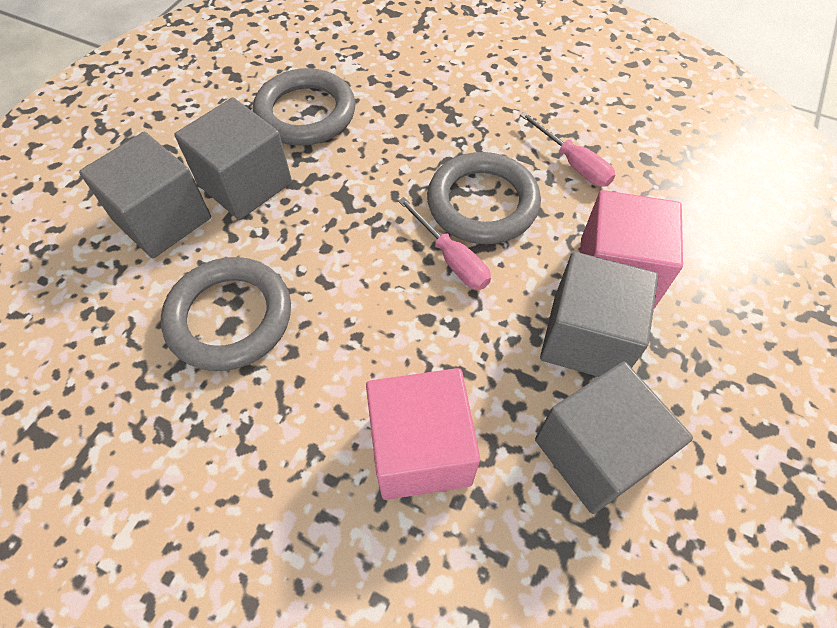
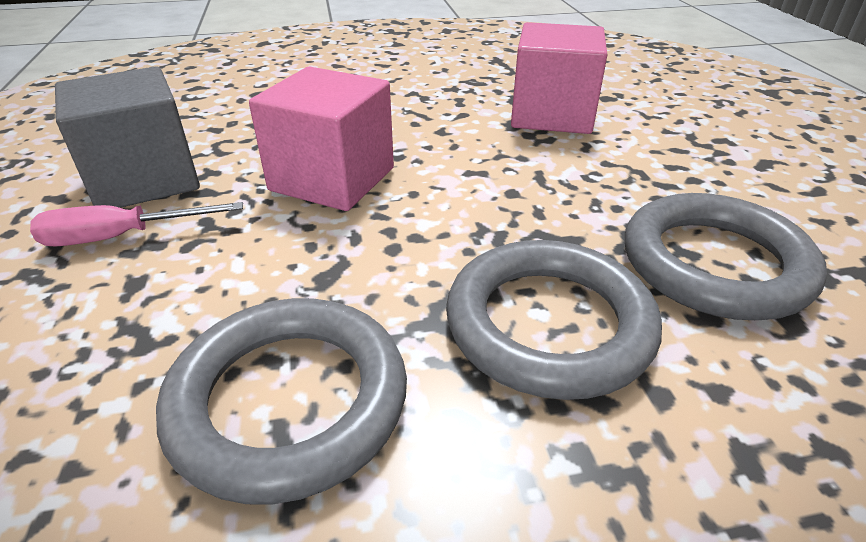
grey cube: 4 -> 1
pink screwdriver: 2 -> 1

